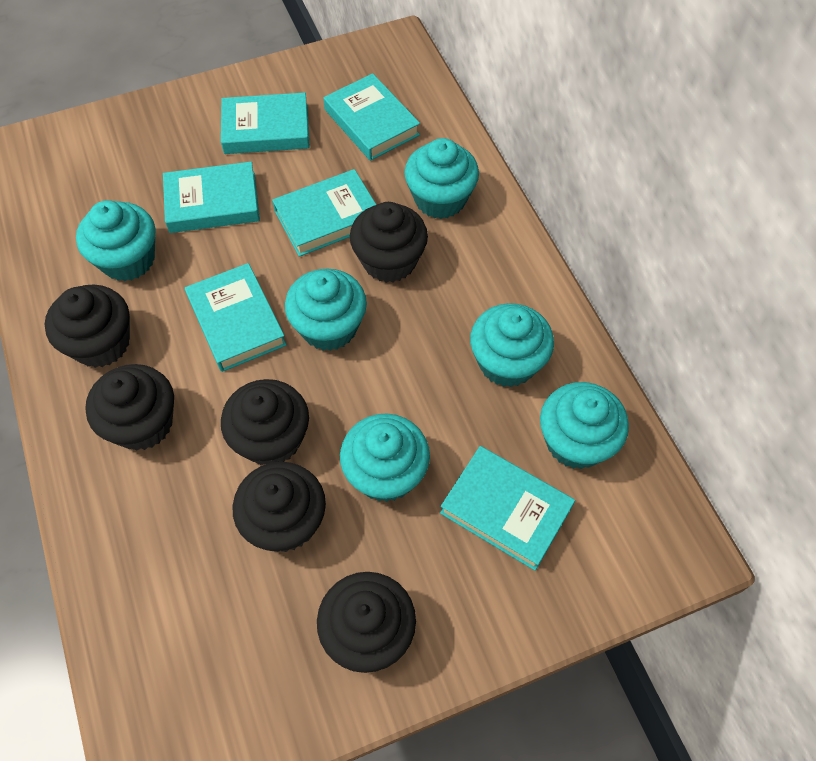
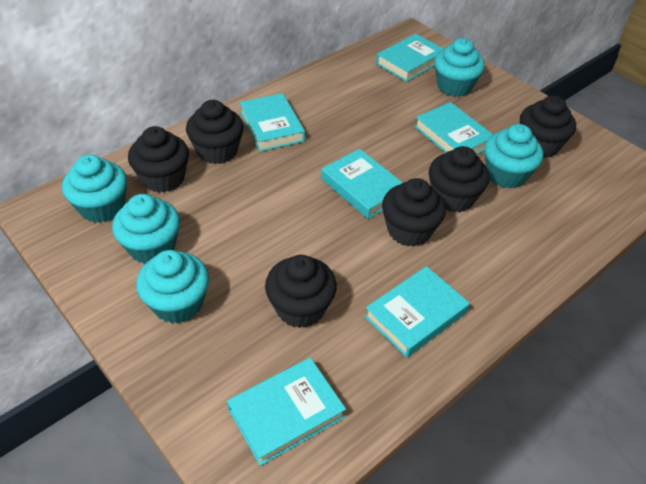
turquoise cupcake: 6 -> 5

